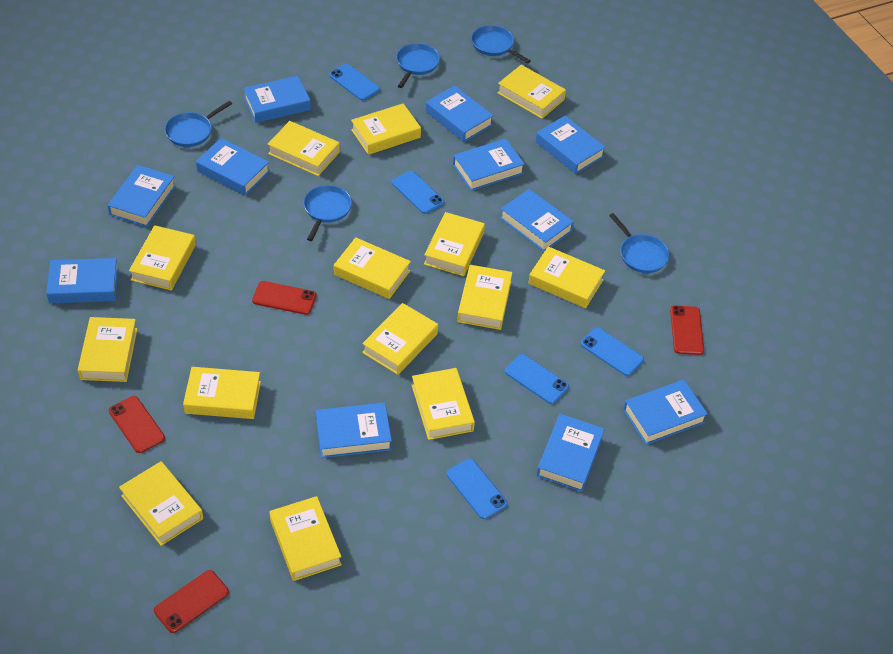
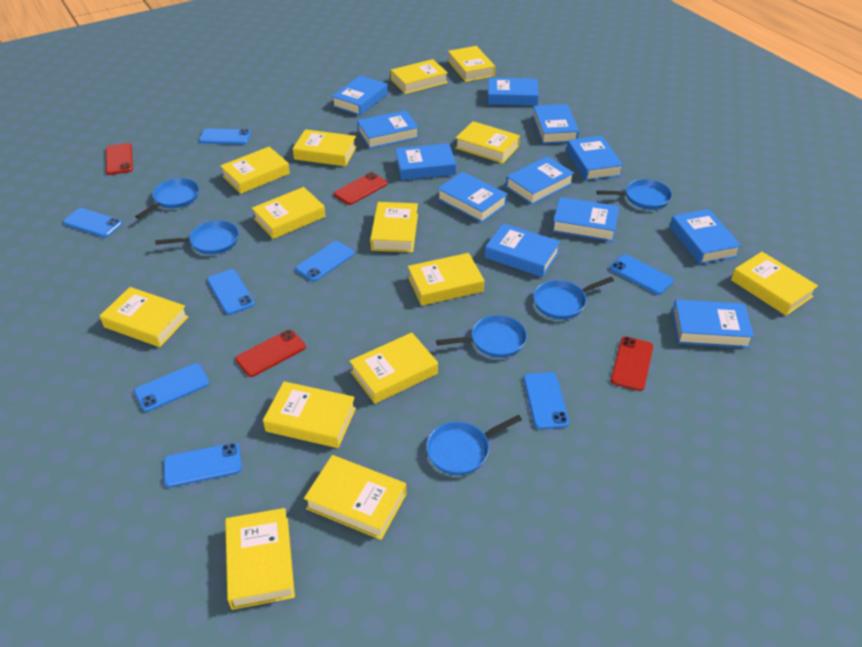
blue book: 11 -> 12
blue pan: 5 -> 6
blue phone: 5 -> 8

